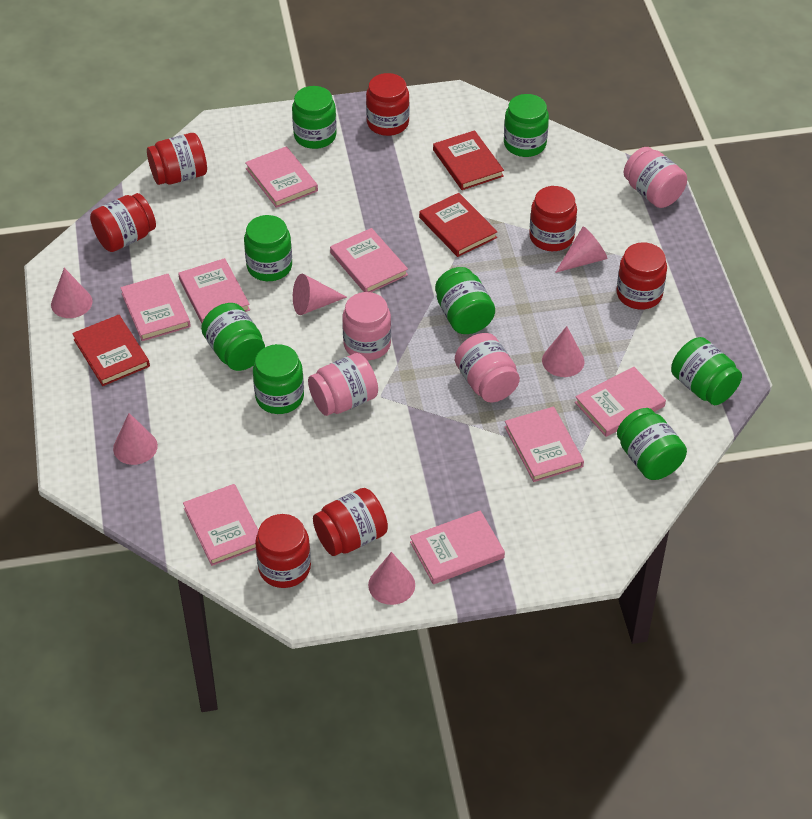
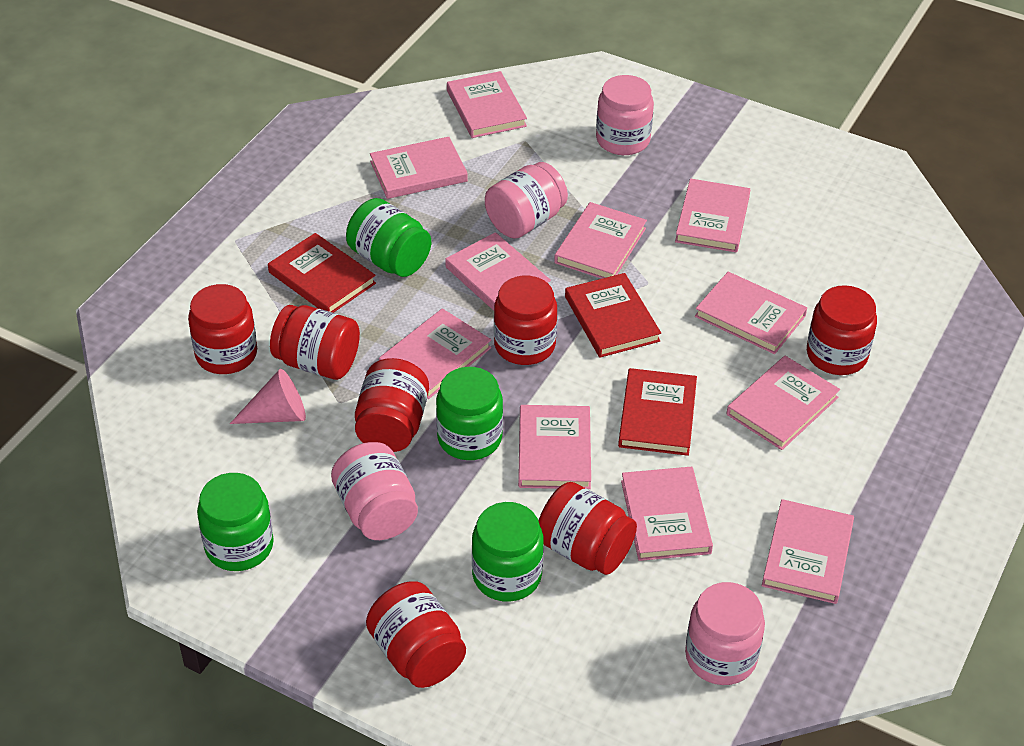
green jar: 8 -> 4
pink book: 8 -> 11
pink cone: 6 -> 1

